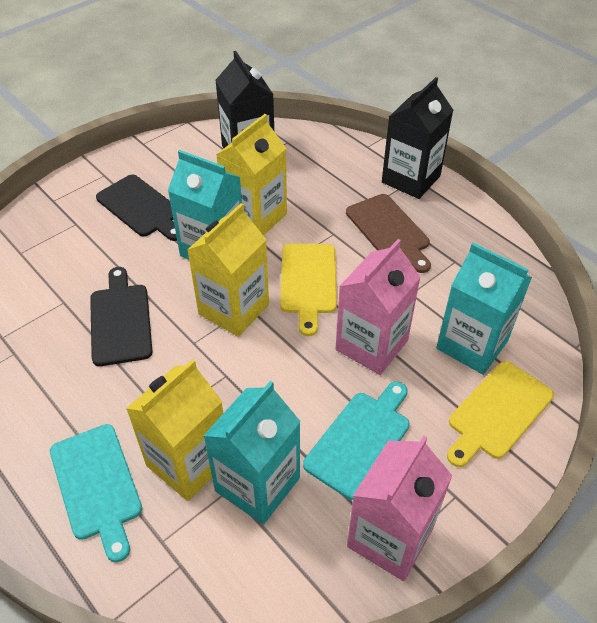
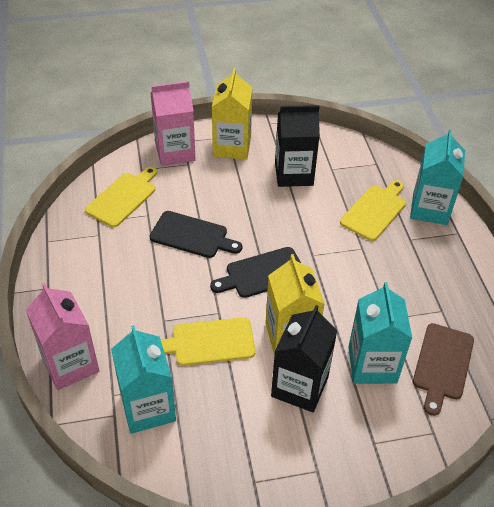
turquoise cutting board: 2 -> 0
yellow carton: 3 -> 2
yellow cutting board: 2 -> 3

